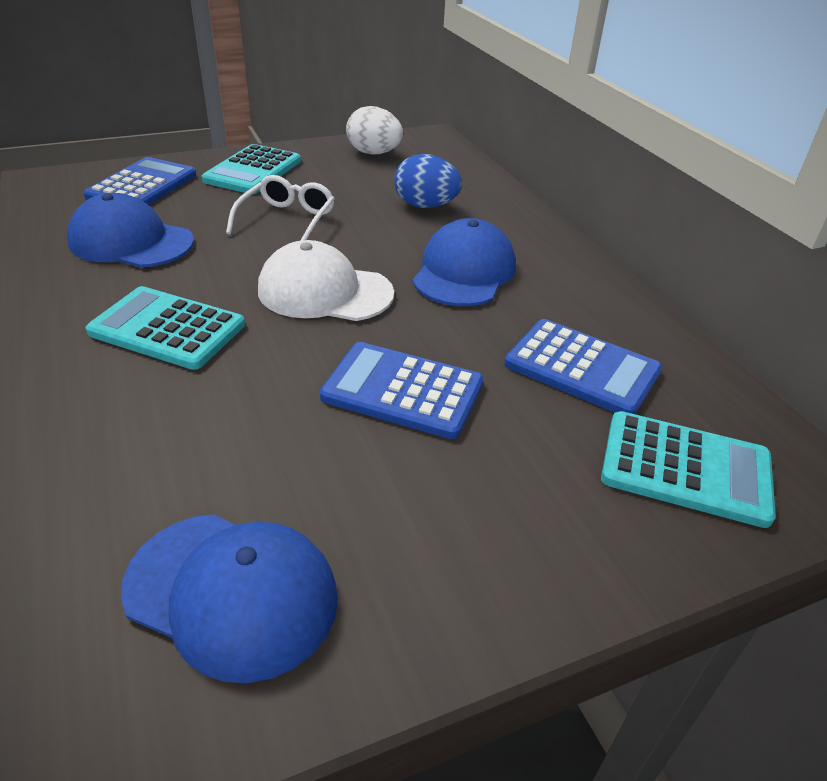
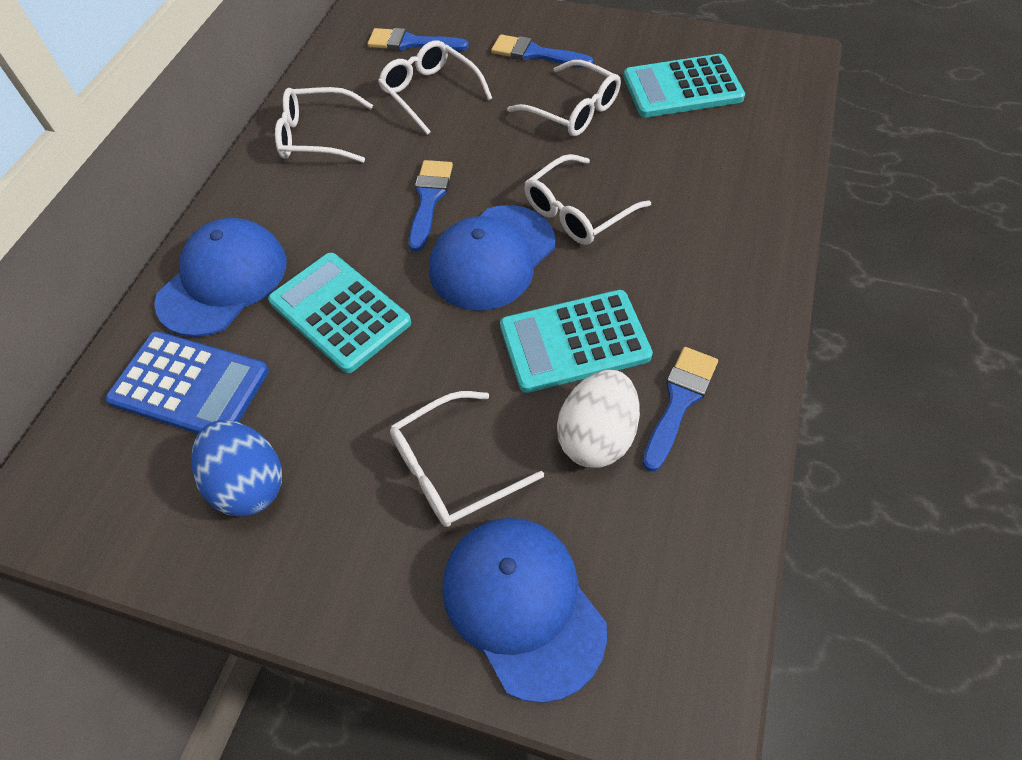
blue brush: 0 -> 4
blue calculator: 3 -> 1
white cap: 1 -> 0
white glasses: 1 -> 5

